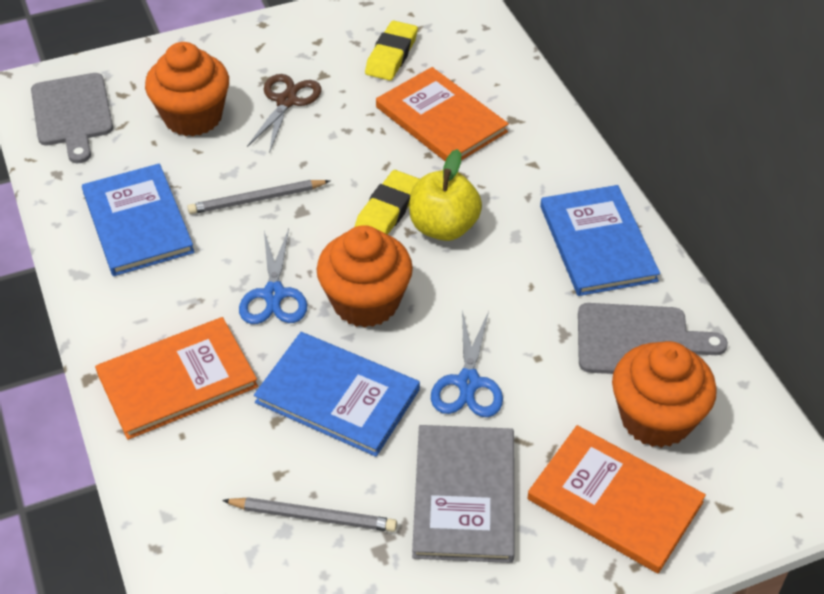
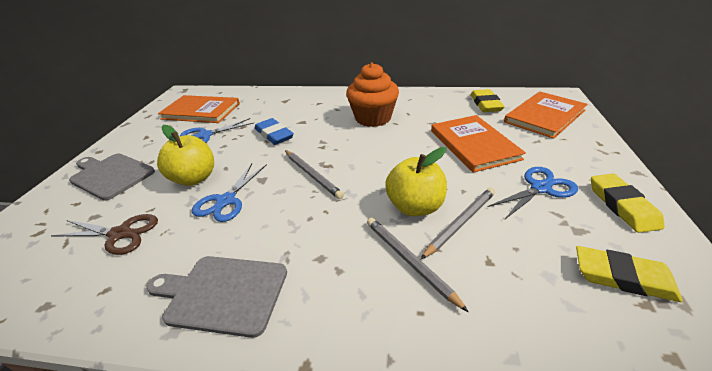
blue book: 3 -> 0
blue eraser: 0 -> 1
blue scissors: 2 -> 3
grey book: 1 -> 0
grey pencil: 2 -> 3
orange cupcake: 3 -> 1
yellow apple: 1 -> 2
yellow eraser: 2 -> 3

